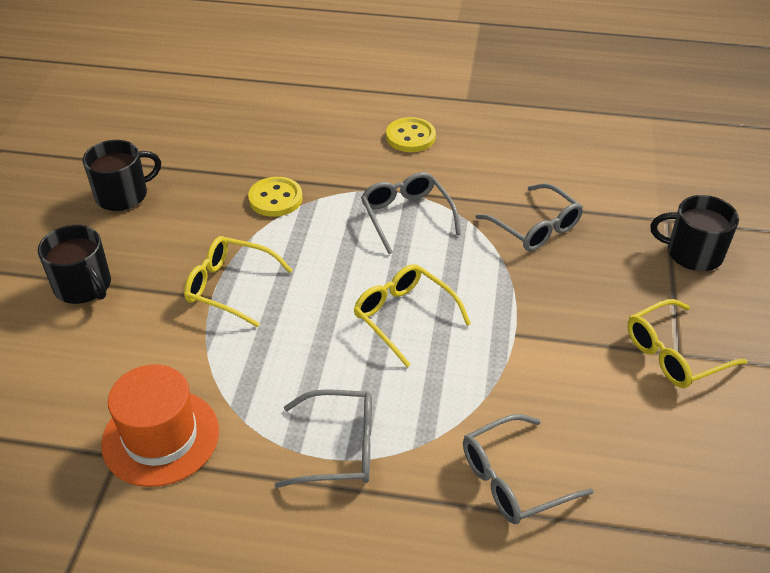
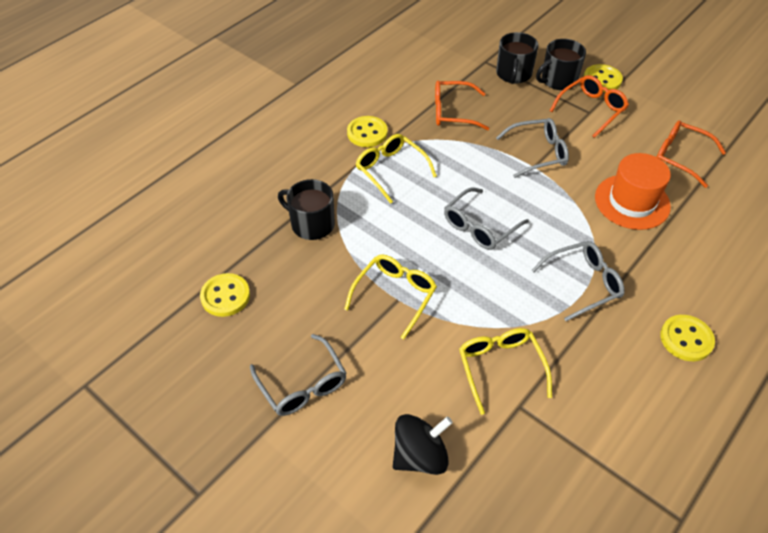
black spinning top: 0 -> 1
orange glasses: 0 -> 3
yellow button: 2 -> 4

